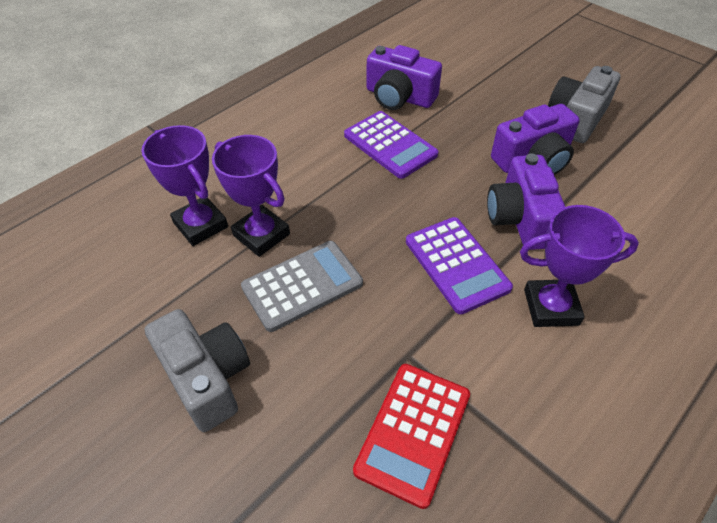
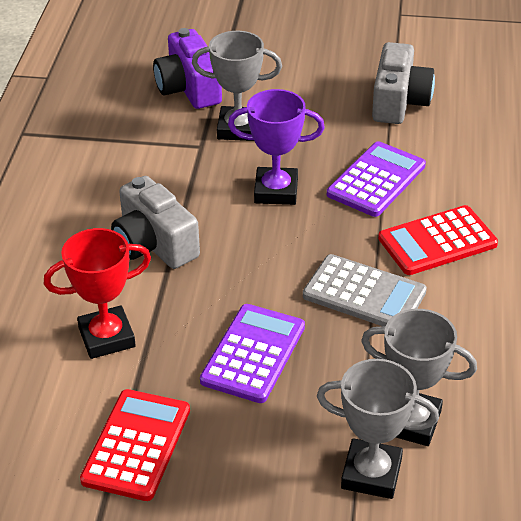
grey trophy: 0 -> 3
purple camera: 3 -> 1
purple trophy: 3 -> 1
red calculator: 1 -> 2
red trophy: 0 -> 1

